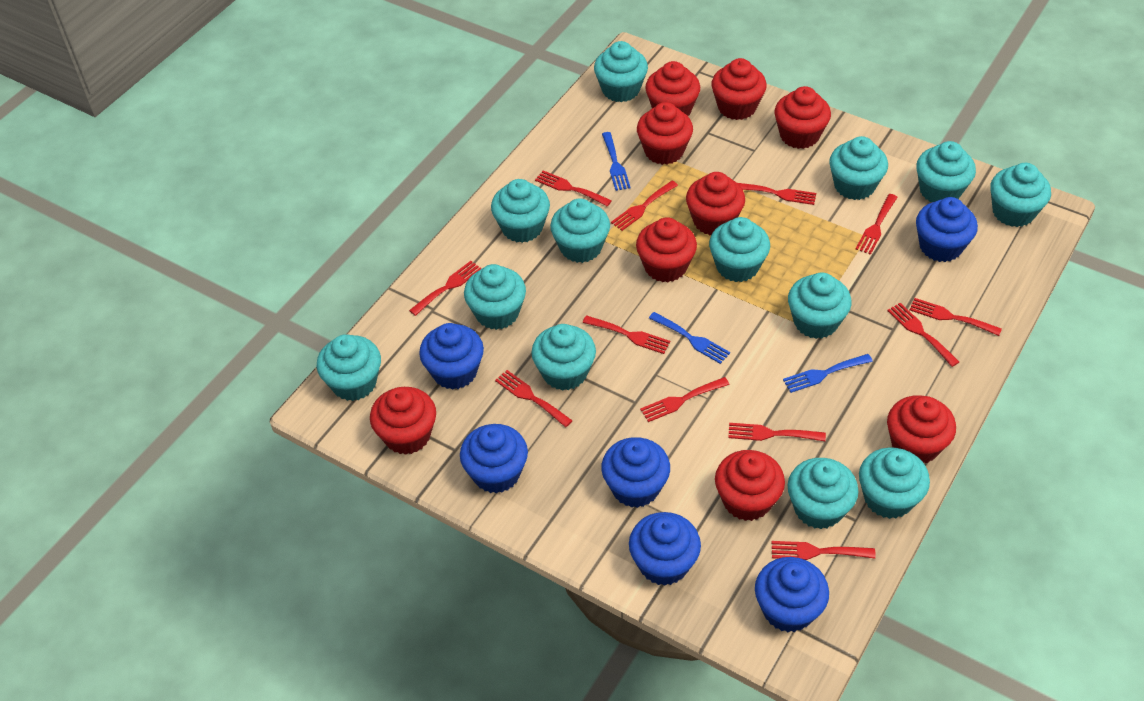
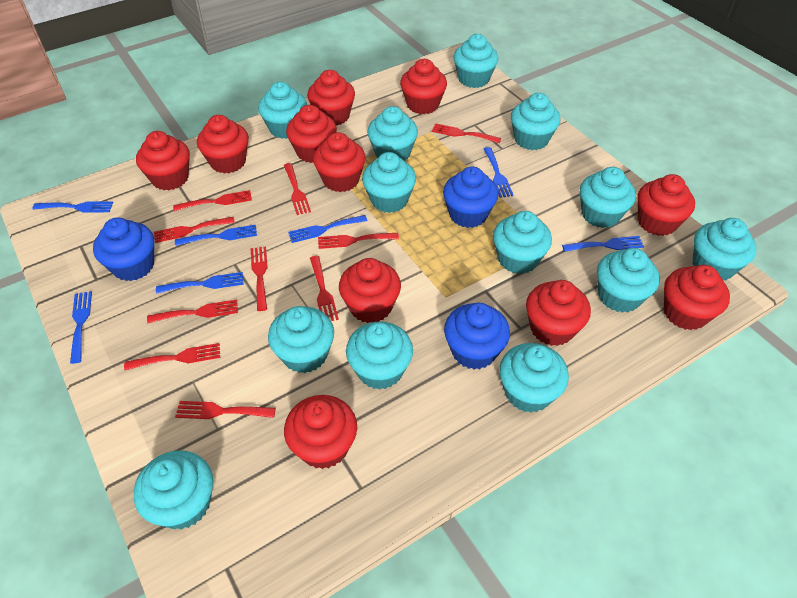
blue cupcake: 6 -> 3
blue fork: 3 -> 7
red cupcake: 9 -> 11
red fork: 12 -> 10

